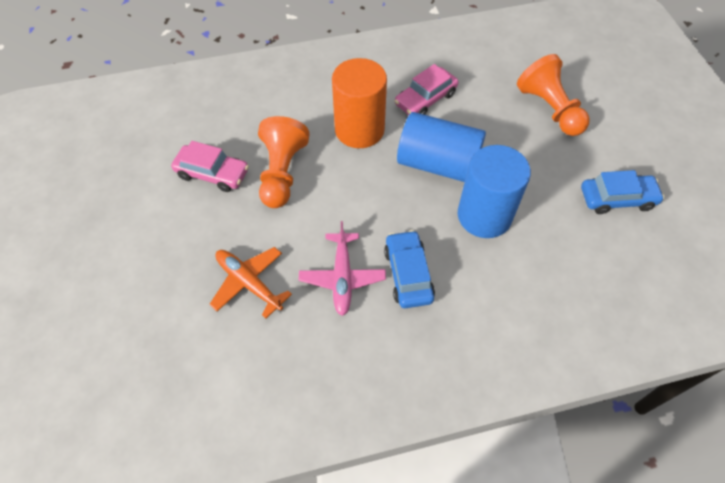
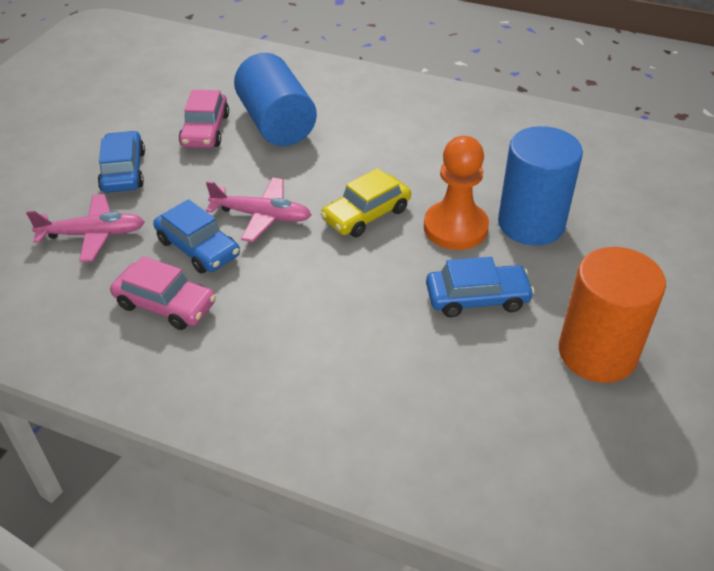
blue car: 2 -> 3
orange pawn: 2 -> 1
orange plane: 1 -> 0
pink plane: 1 -> 2
yellow car: 0 -> 1

